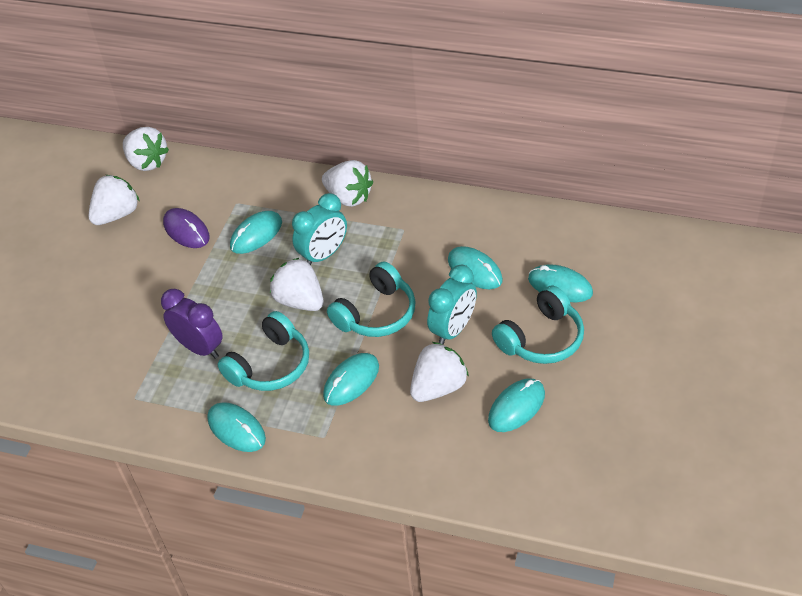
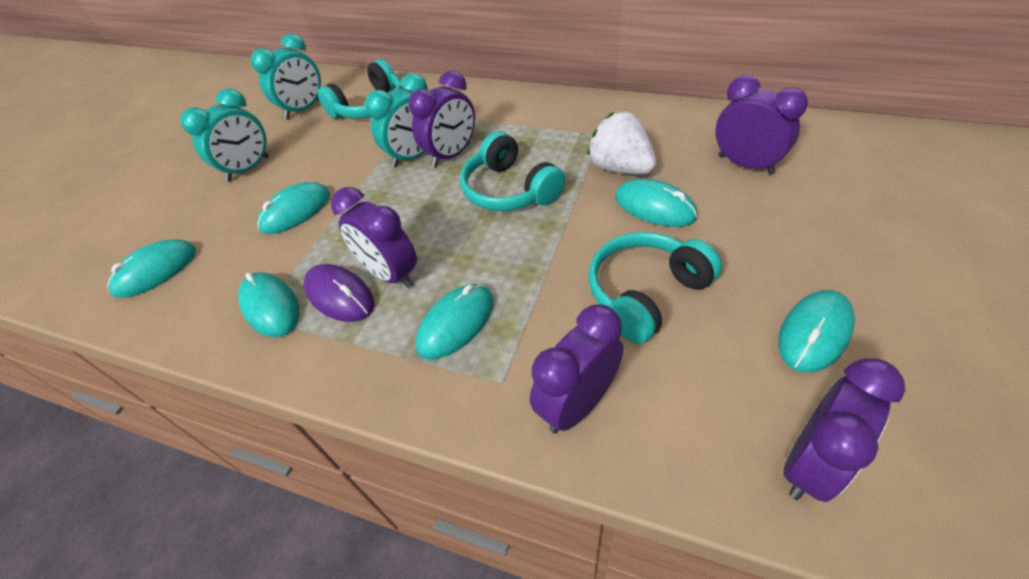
purple clock: 1 -> 5
turquoise clock: 2 -> 3
white strawberry: 5 -> 1

